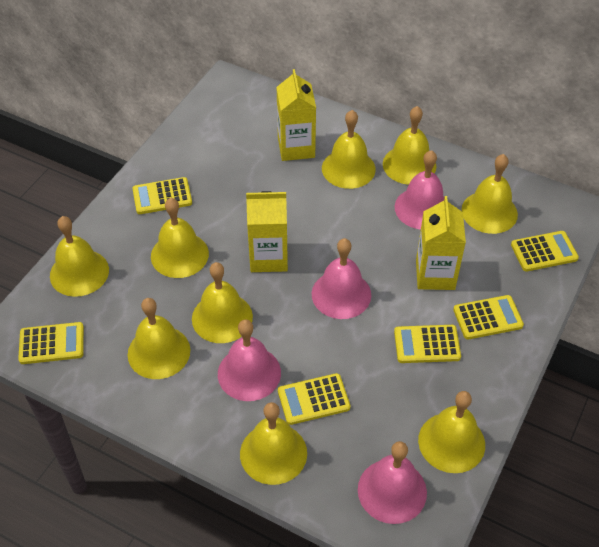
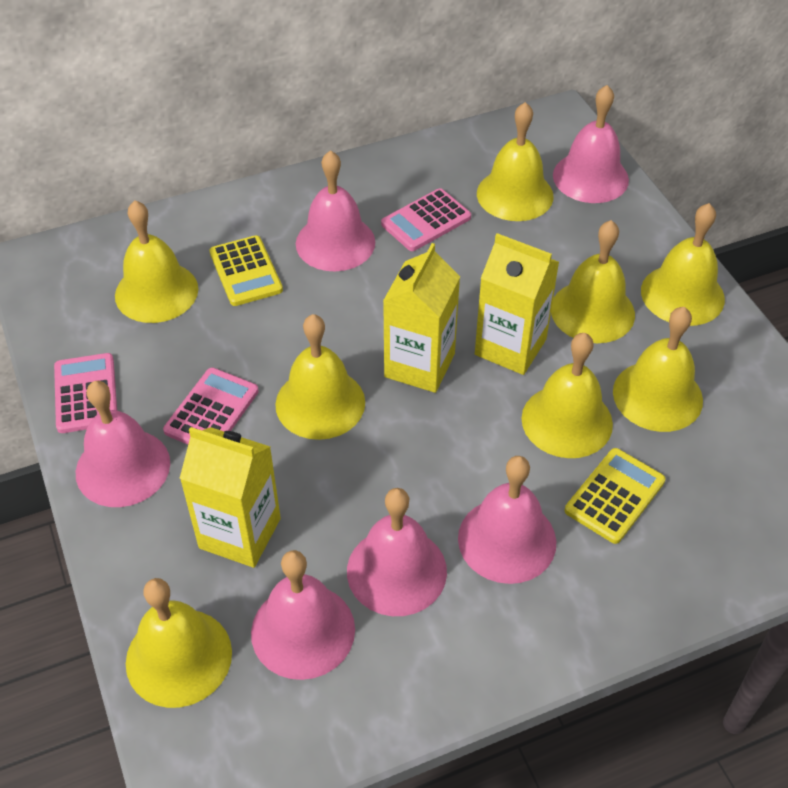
pink bell: 4 -> 6
pink calculator: 0 -> 3
yellow bell: 9 -> 8
yellow calculator: 6 -> 2

